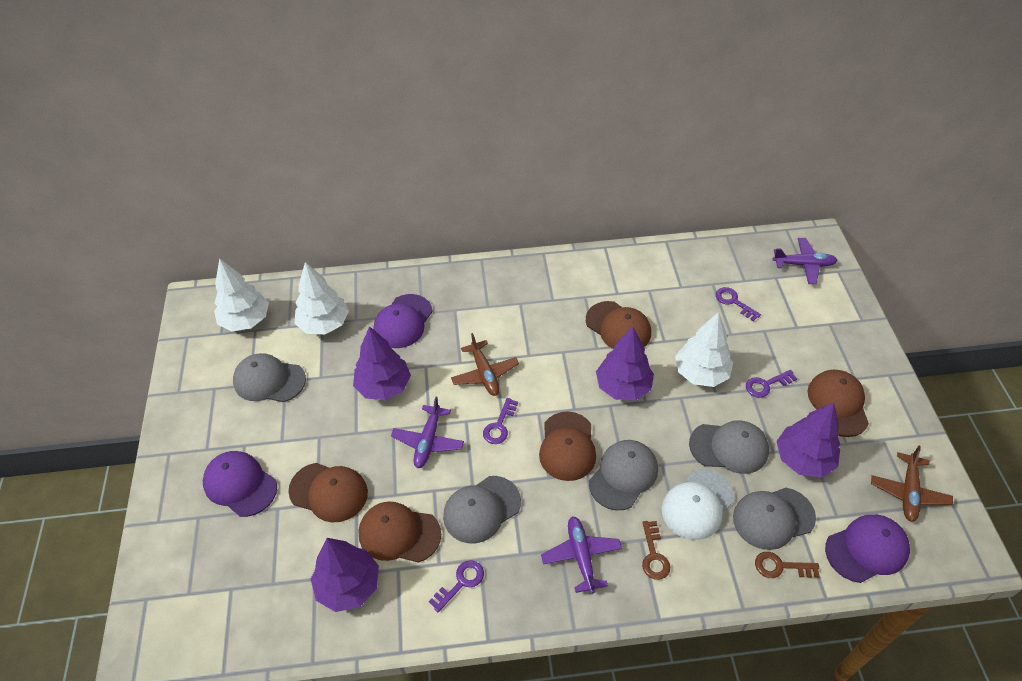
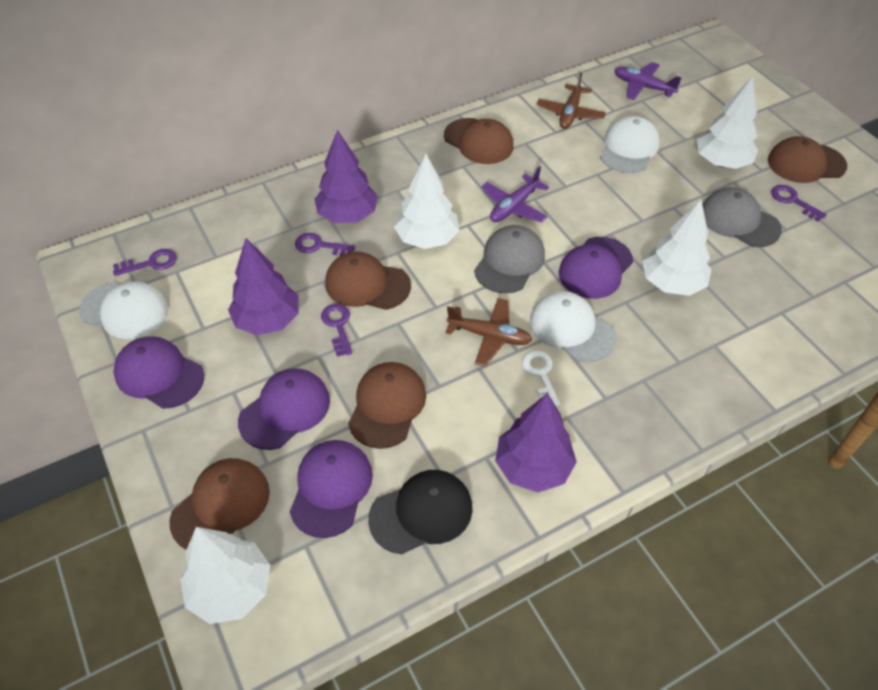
black cap: 0 -> 1
brown key: 2 -> 0
grey cap: 5 -> 2
purple cap: 3 -> 4
purple plane: 3 -> 2
purple tree: 4 -> 3
white cap: 1 -> 3
white key: 0 -> 1
white tree: 3 -> 4

